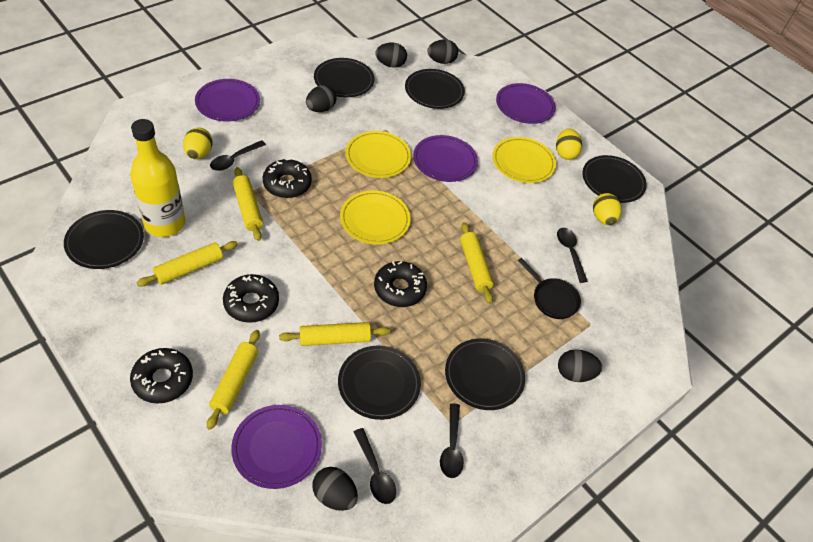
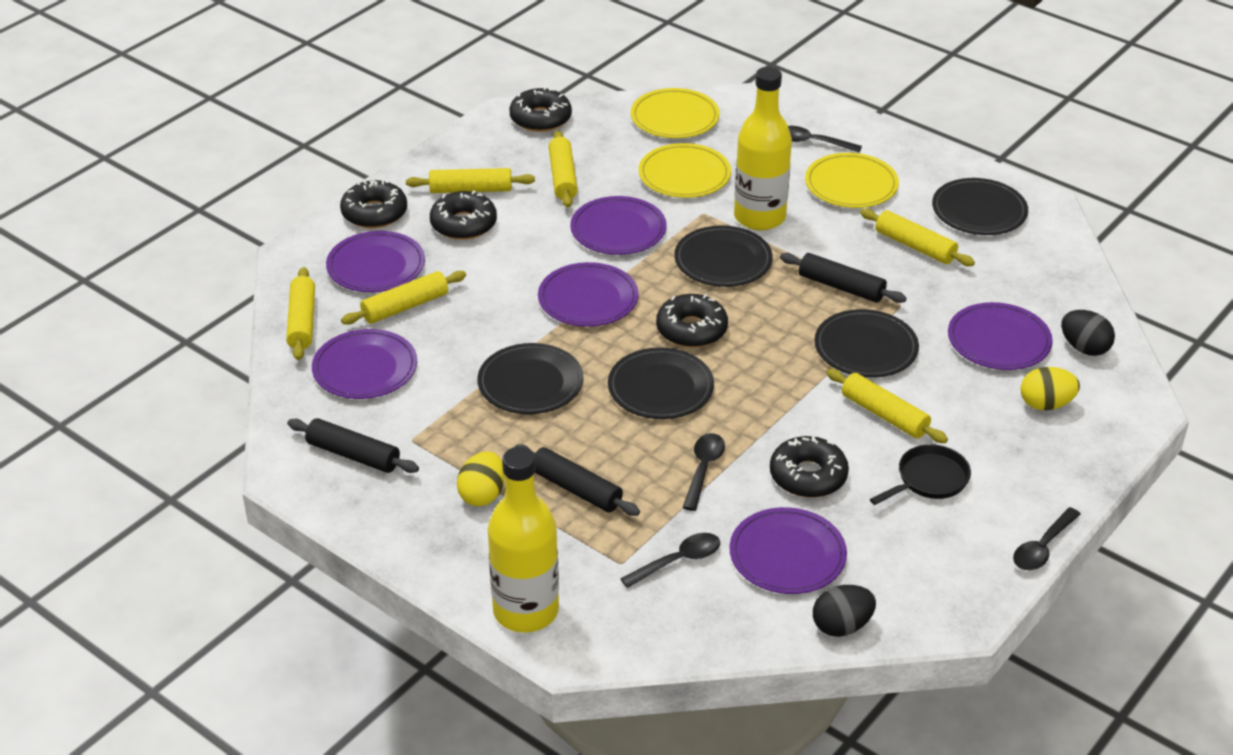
black donut: 4 -> 5
black egg: 5 -> 2
black plate: 6 -> 5
black rolling pin: 0 -> 3
purple plate: 4 -> 6
yellow bottle: 1 -> 2
yellow egg: 3 -> 2
yellow rolling pin: 5 -> 6

